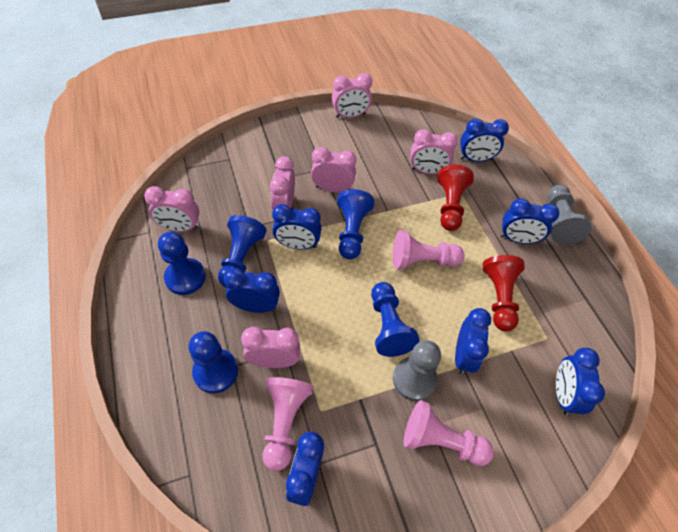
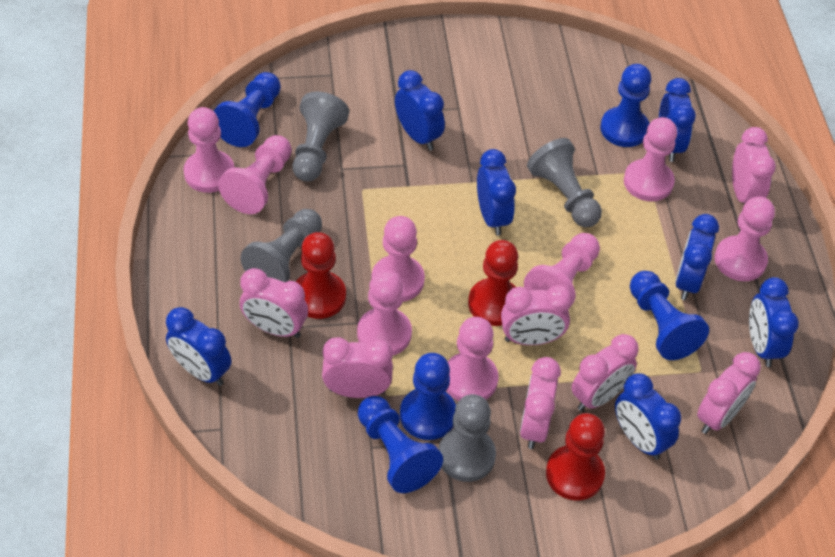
grey pawn: 2 -> 4
pink clock: 6 -> 7
pink pawn: 3 -> 8
red pawn: 2 -> 3

